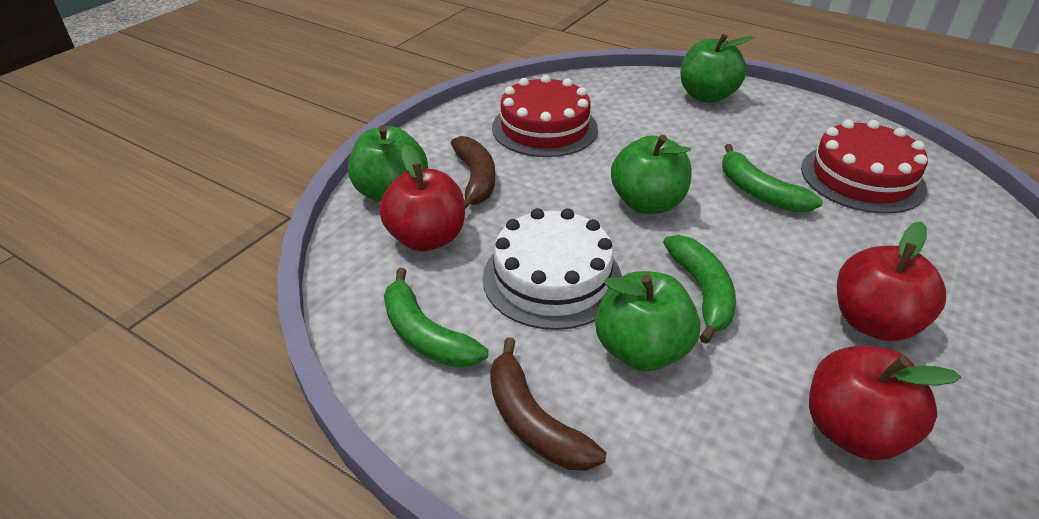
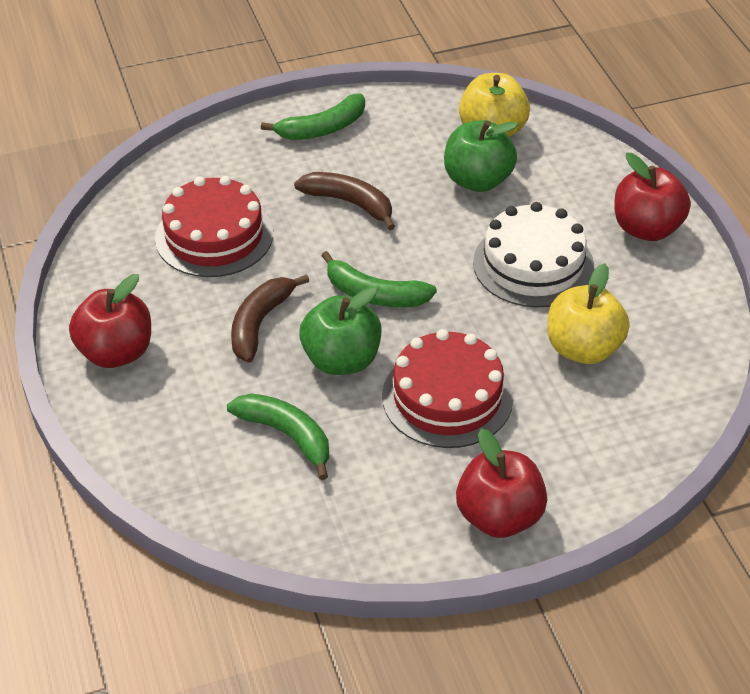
green apple: 4 -> 2
yellow apple: 0 -> 2

